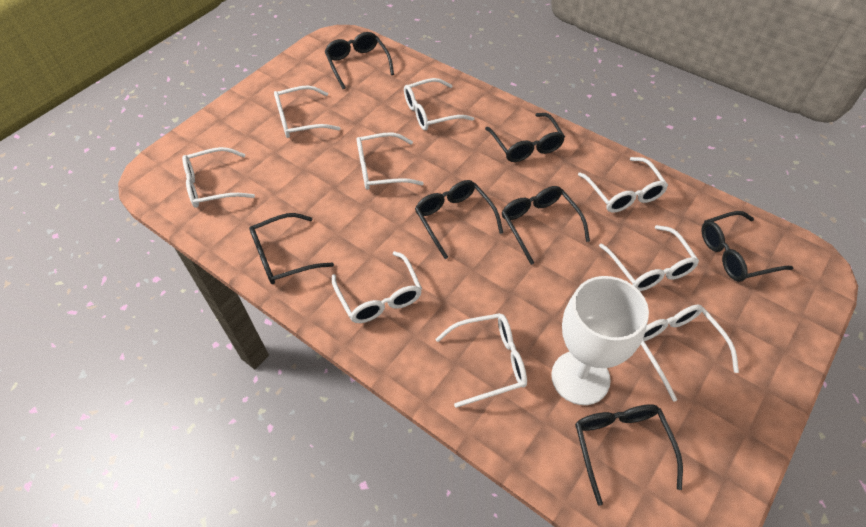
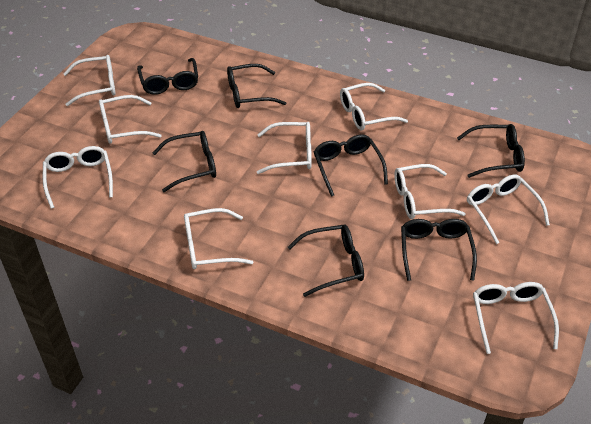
white goblet: 1 -> 0

